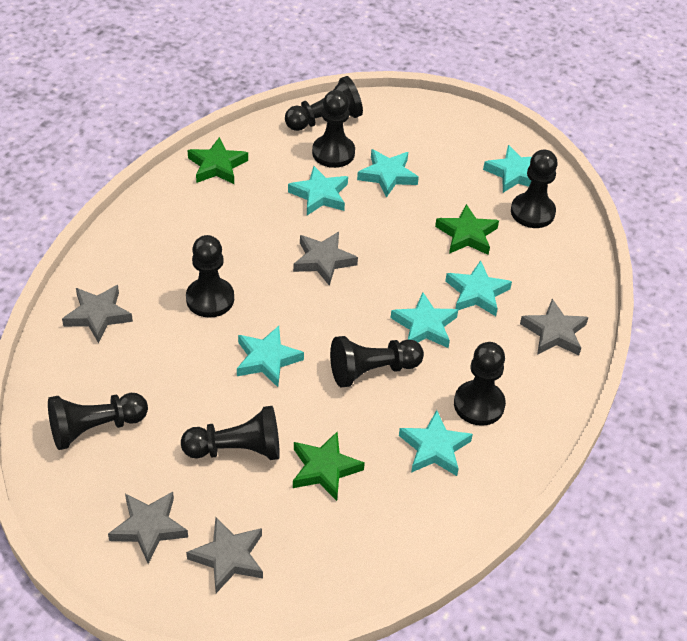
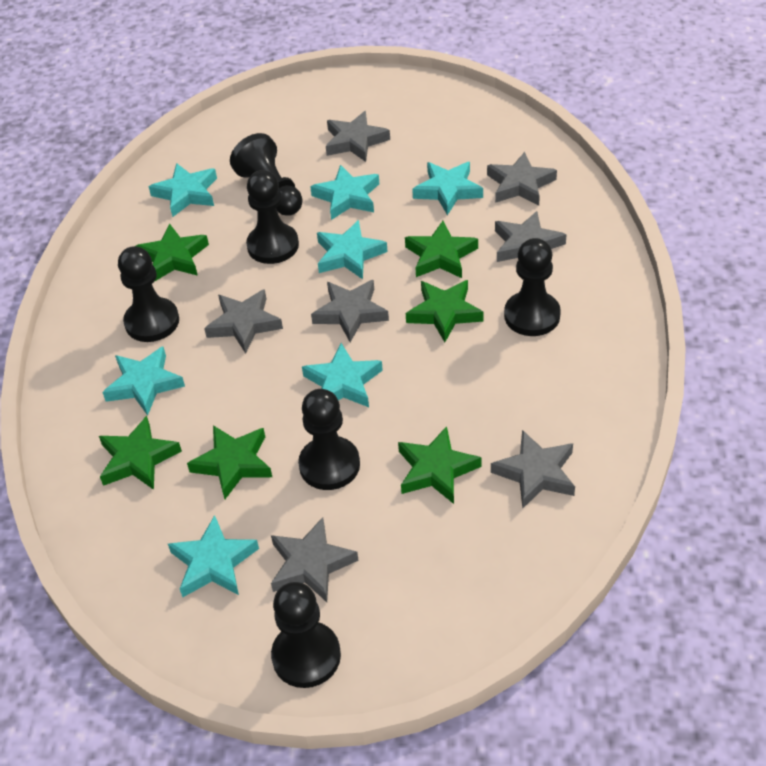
black pawn: 8 -> 6
green star: 3 -> 6
grey star: 5 -> 7

